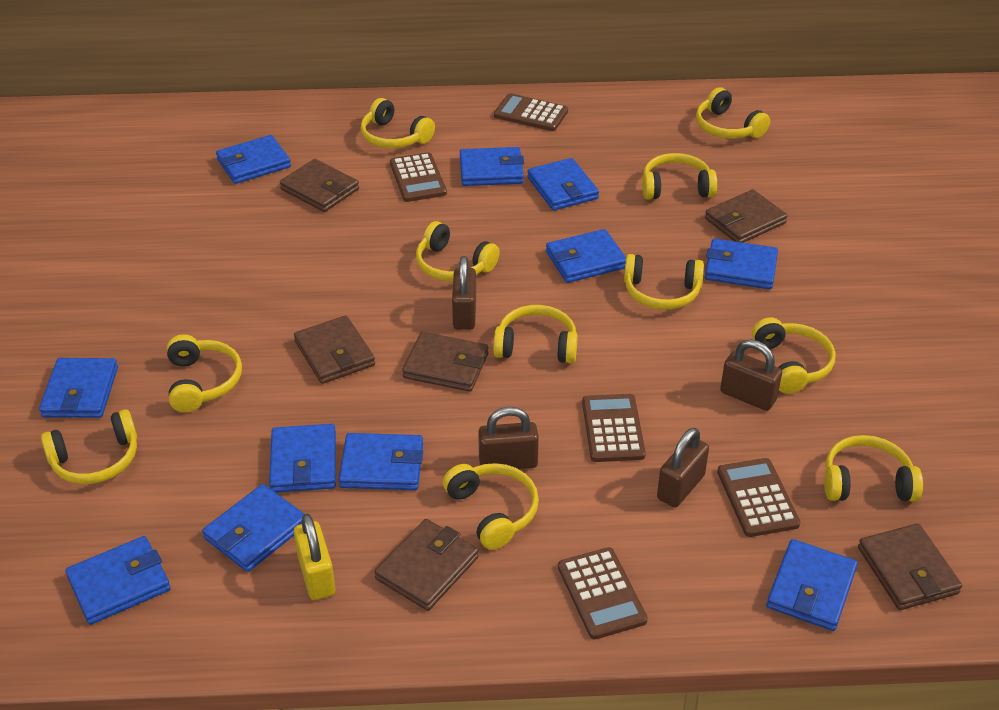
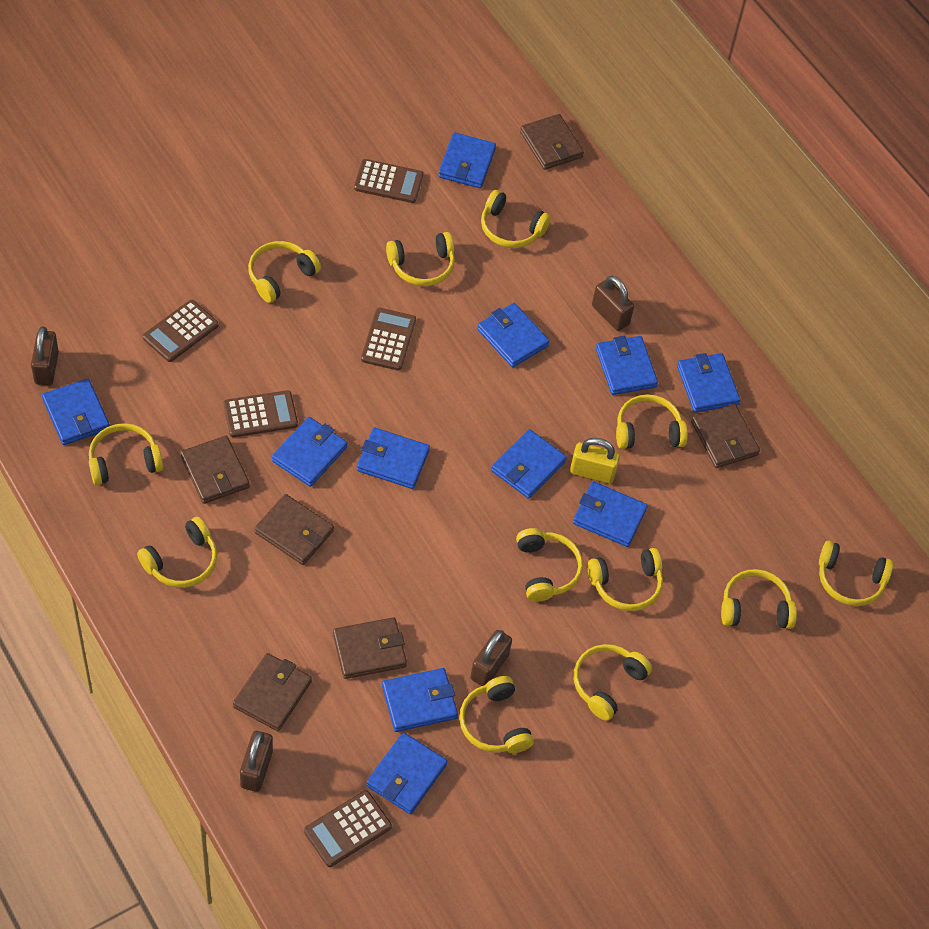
yellow headphones: 11 -> 12

